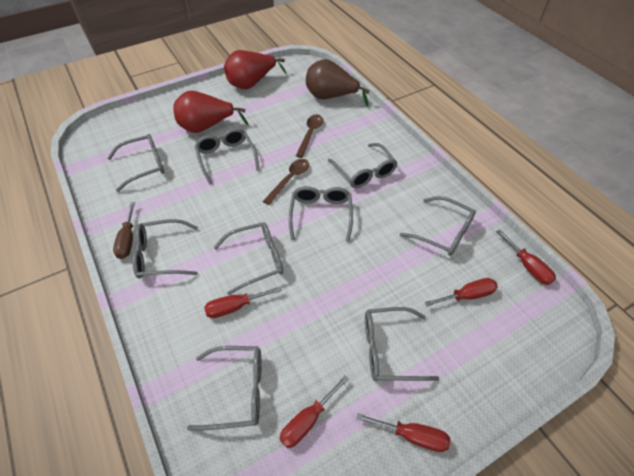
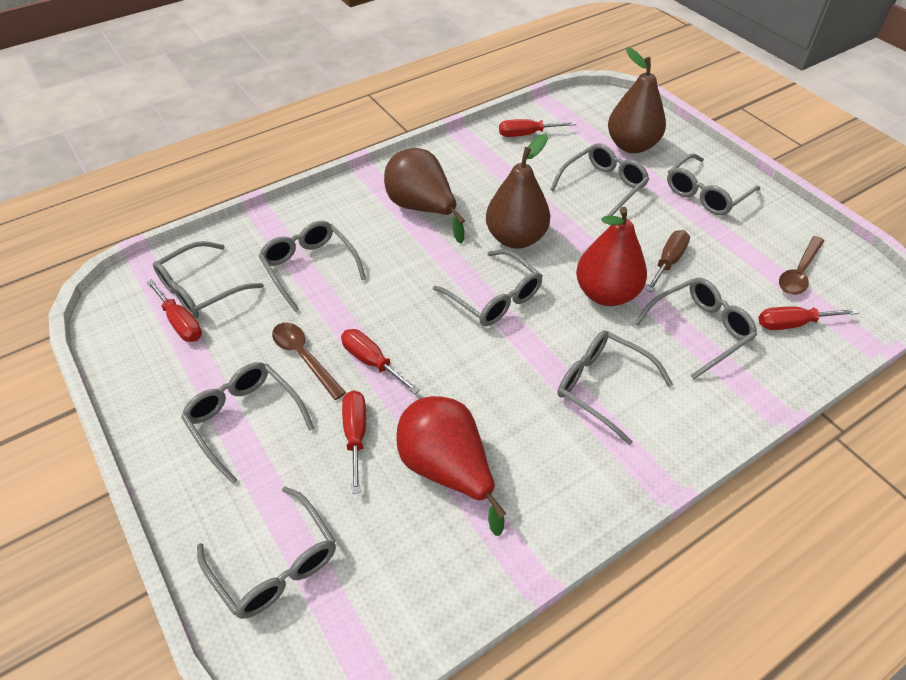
brown pear: 1 -> 3

